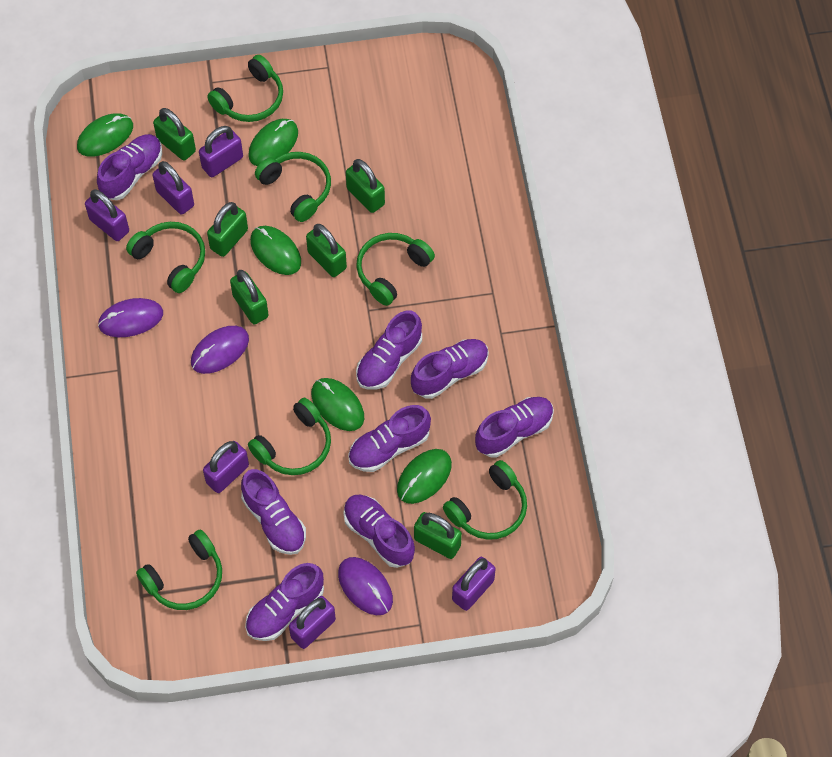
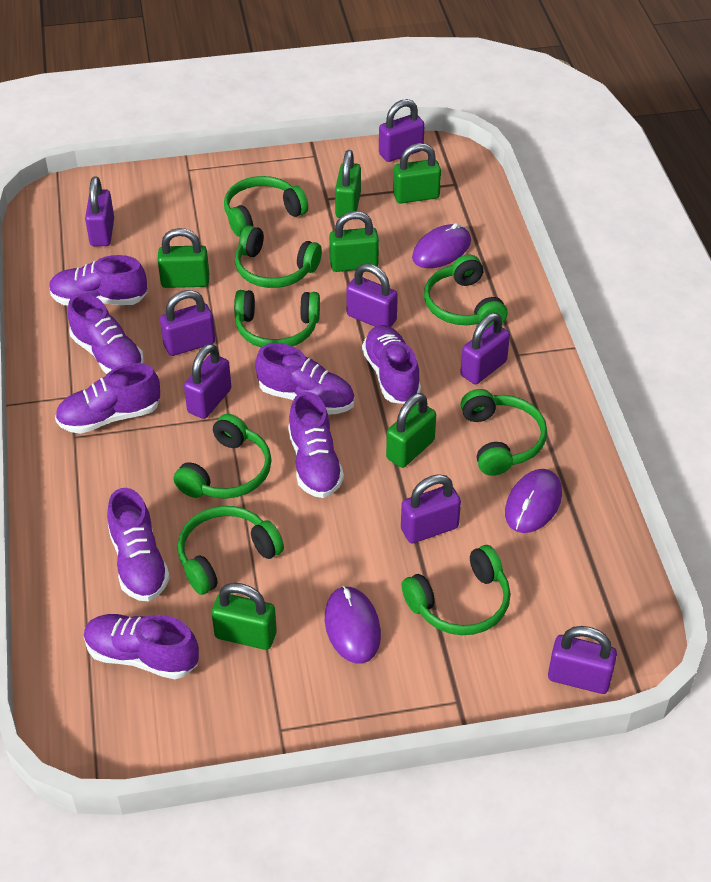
green headphones: 7 -> 8
green mouse: 5 -> 0
purple padlock: 6 -> 8

